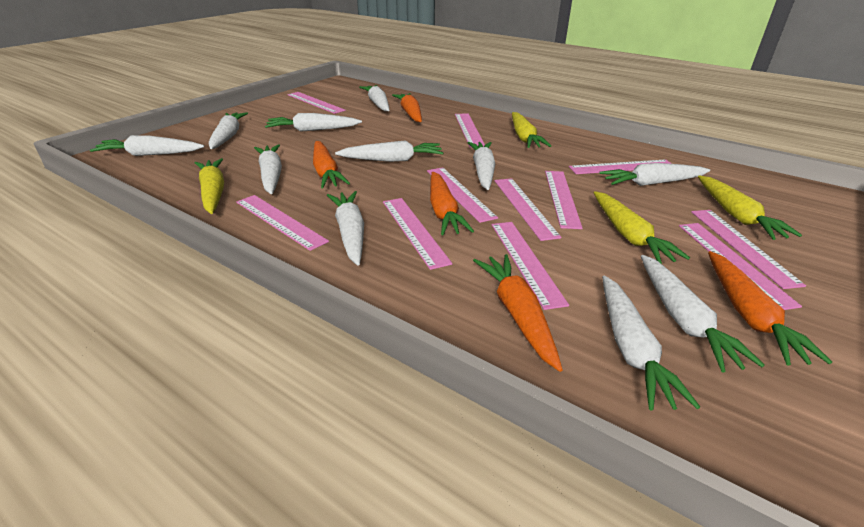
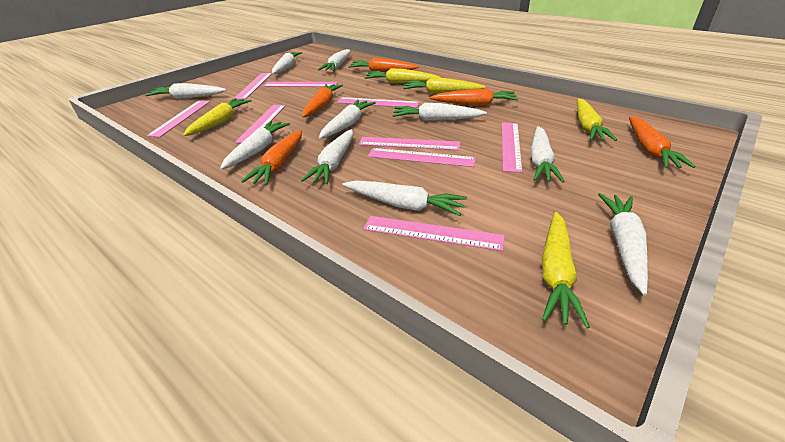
pink ruler: 11 -> 9
white carrot: 11 -> 10
yellow carrot: 4 -> 5

